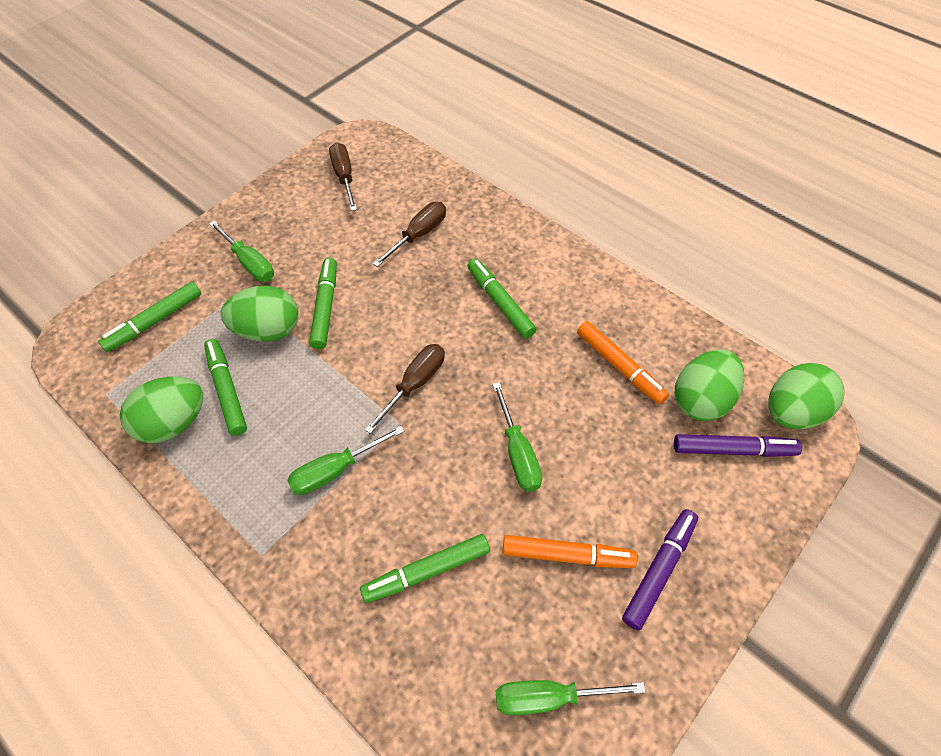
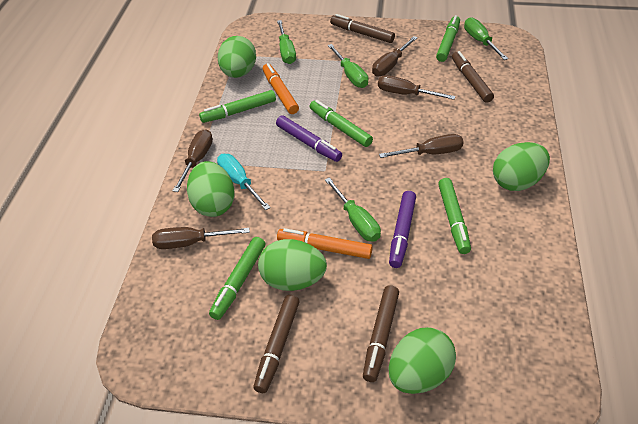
brown marker: 0 -> 4
brown screwdriver: 3 -> 5
green egg: 4 -> 5
turquoise screwdriver: 0 -> 1

